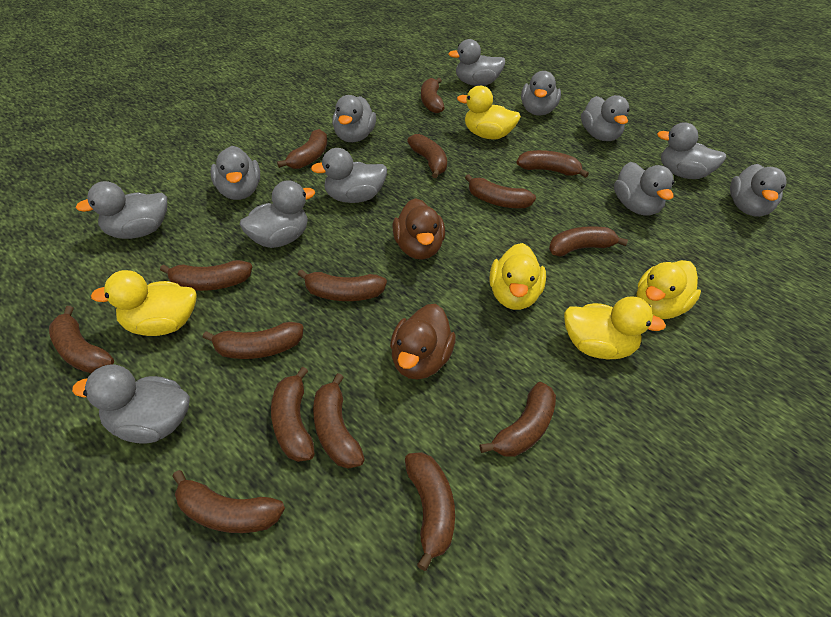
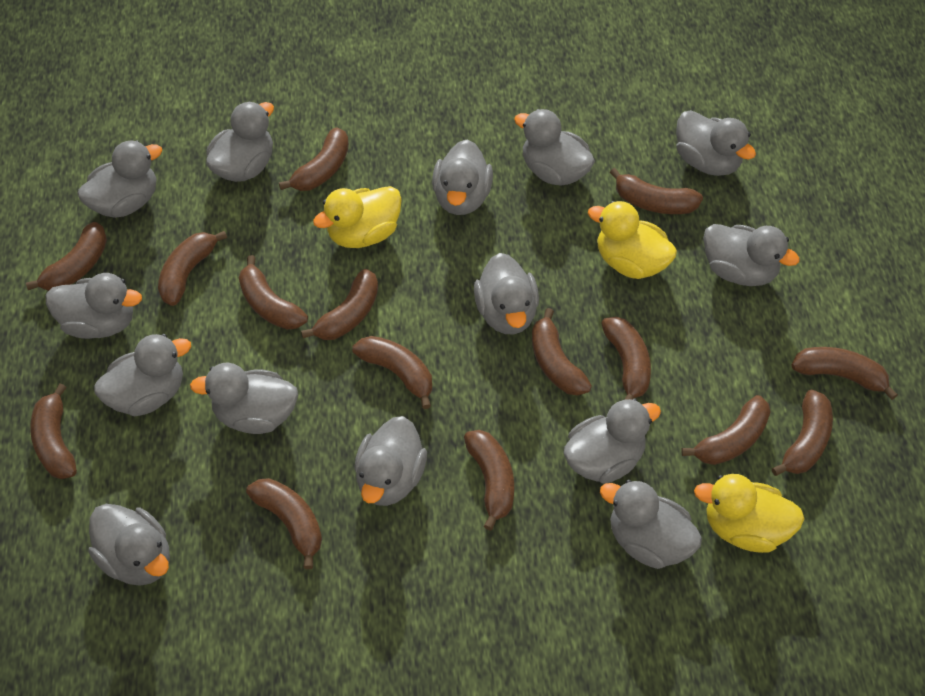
brown duck: 2 -> 0
grey duck: 12 -> 14
yellow duck: 5 -> 3

